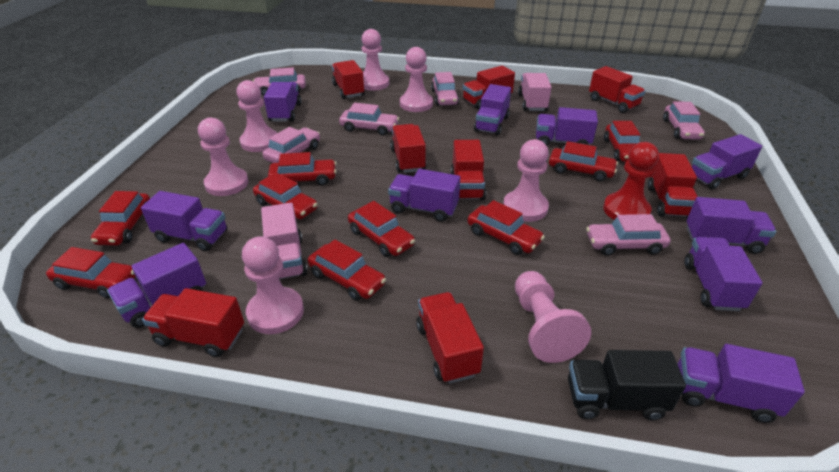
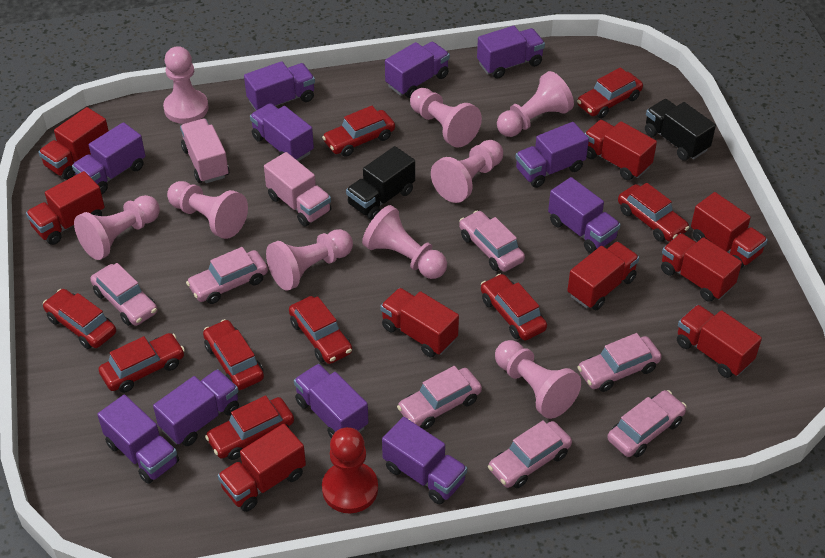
black truck: 1 -> 2
pink car: 6 -> 7
pink pawn: 7 -> 9
purple truck: 10 -> 11
red truck: 8 -> 9

